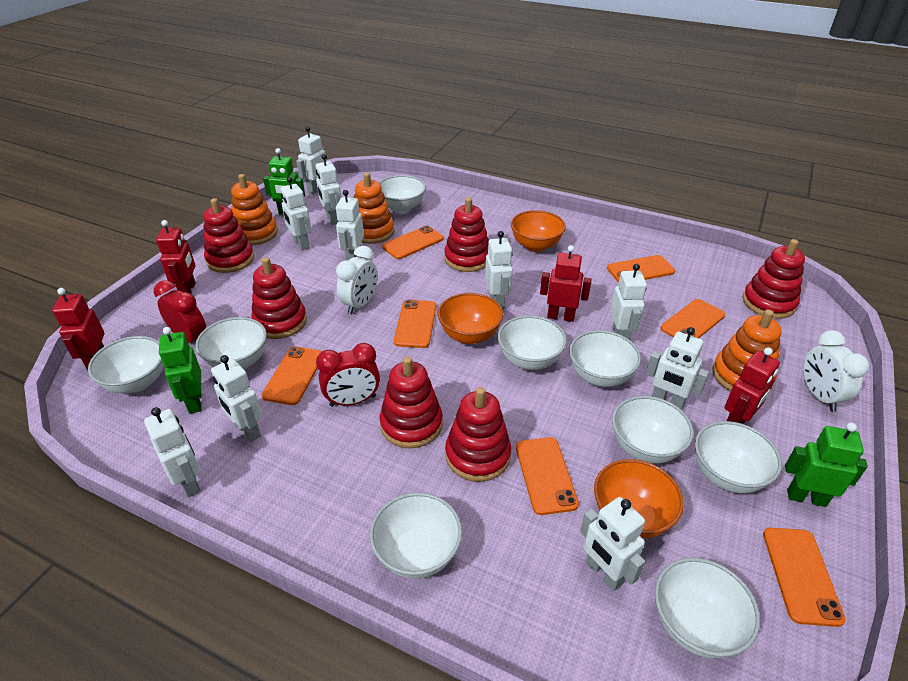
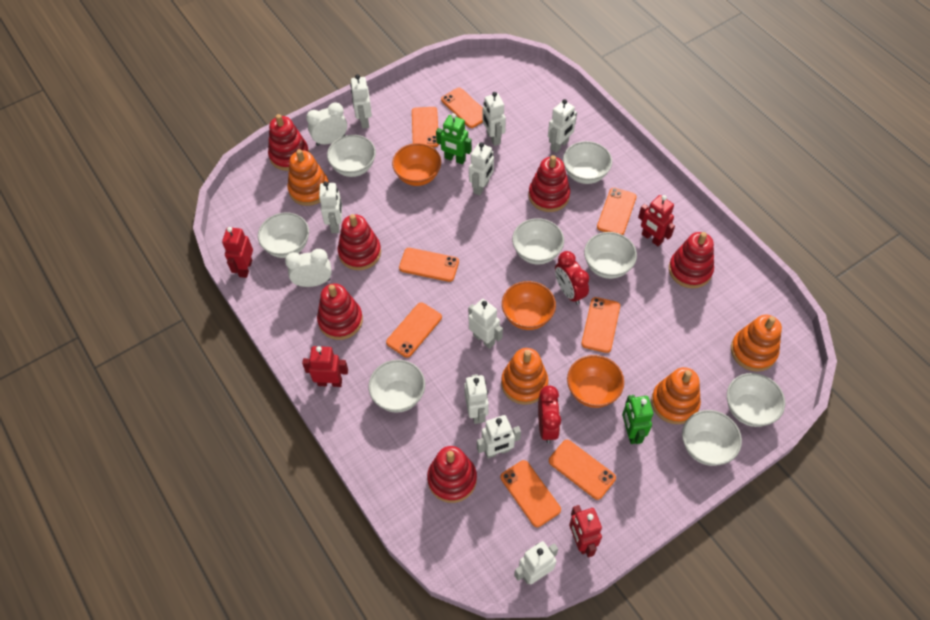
green robot: 3 -> 2
orange phone: 7 -> 8
orange stacking toy: 3 -> 4
white bowl: 9 -> 8
white robot: 10 -> 9

